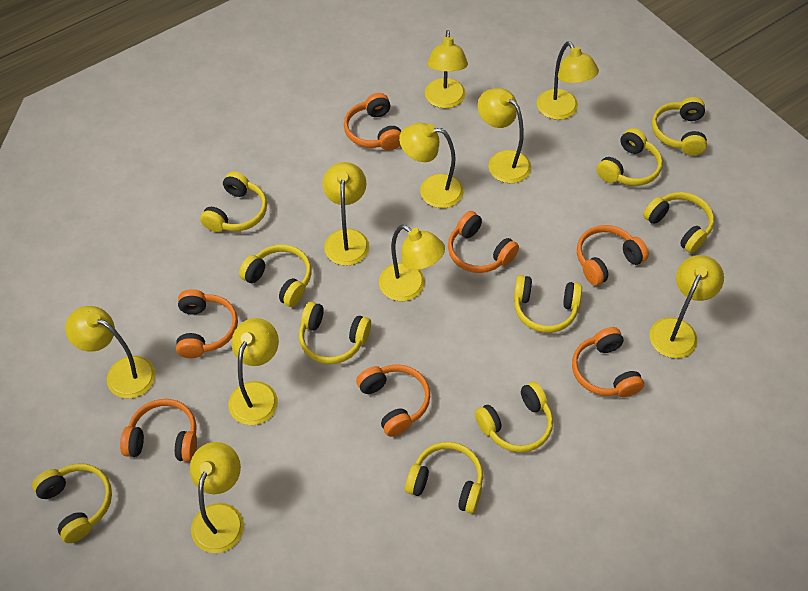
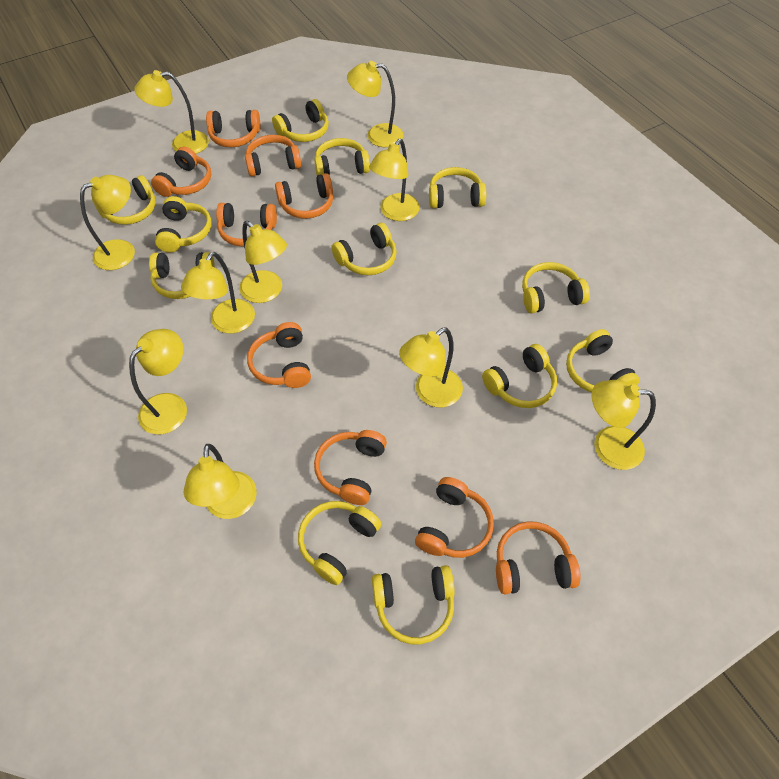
orange headphones: 7 -> 9
yellow headphones: 10 -> 12

